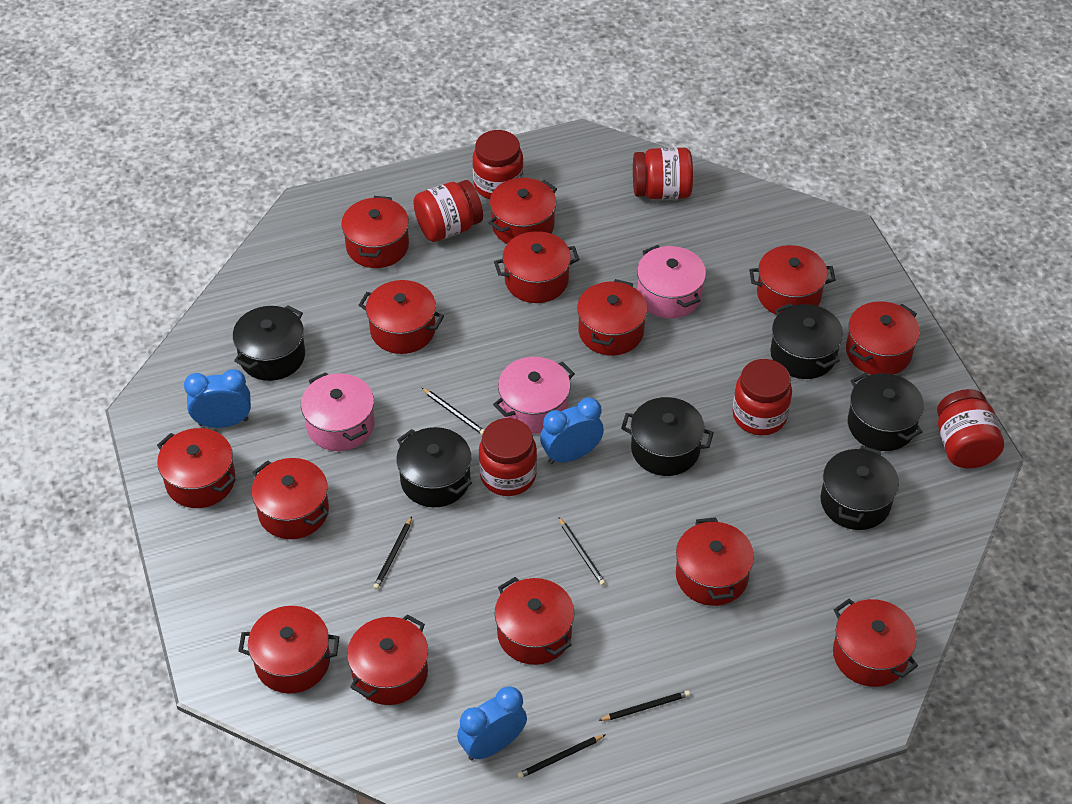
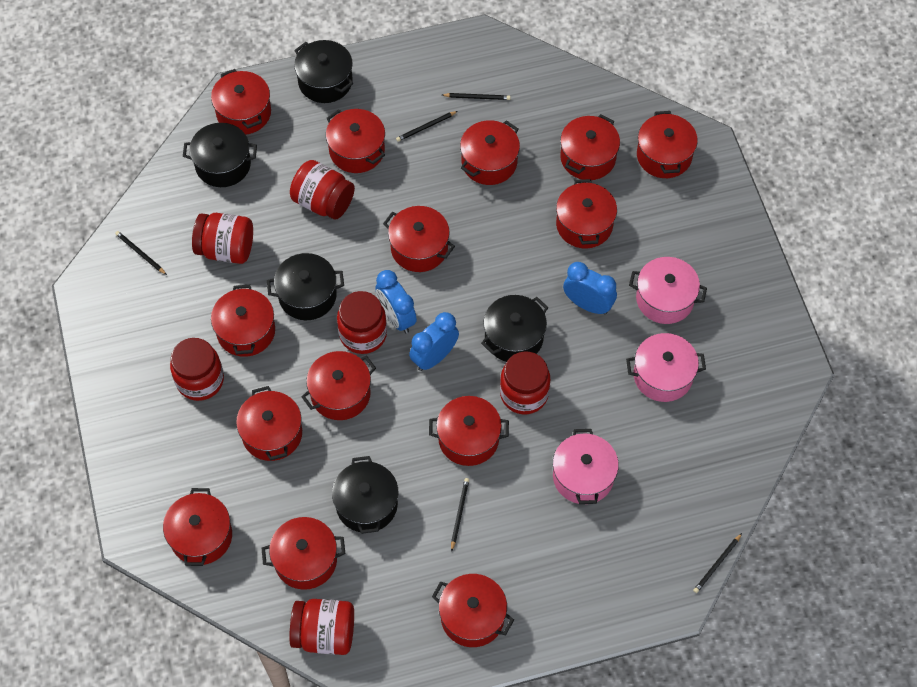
black pot: 6 -> 5

